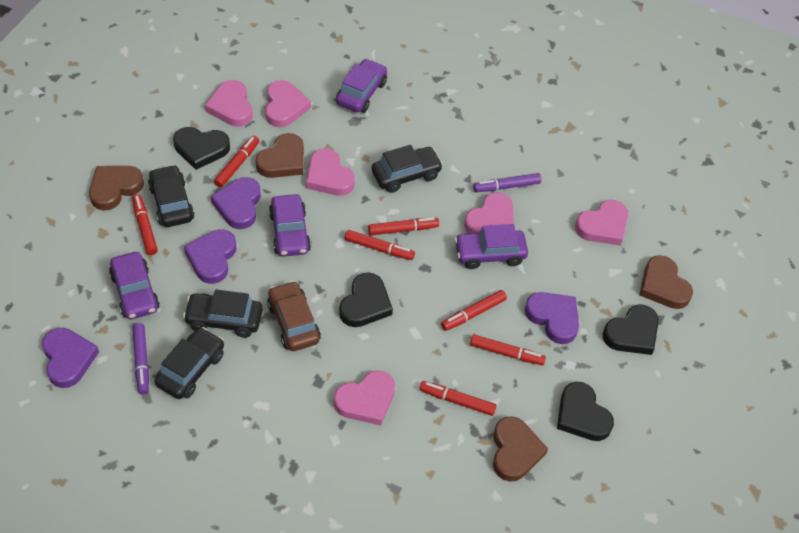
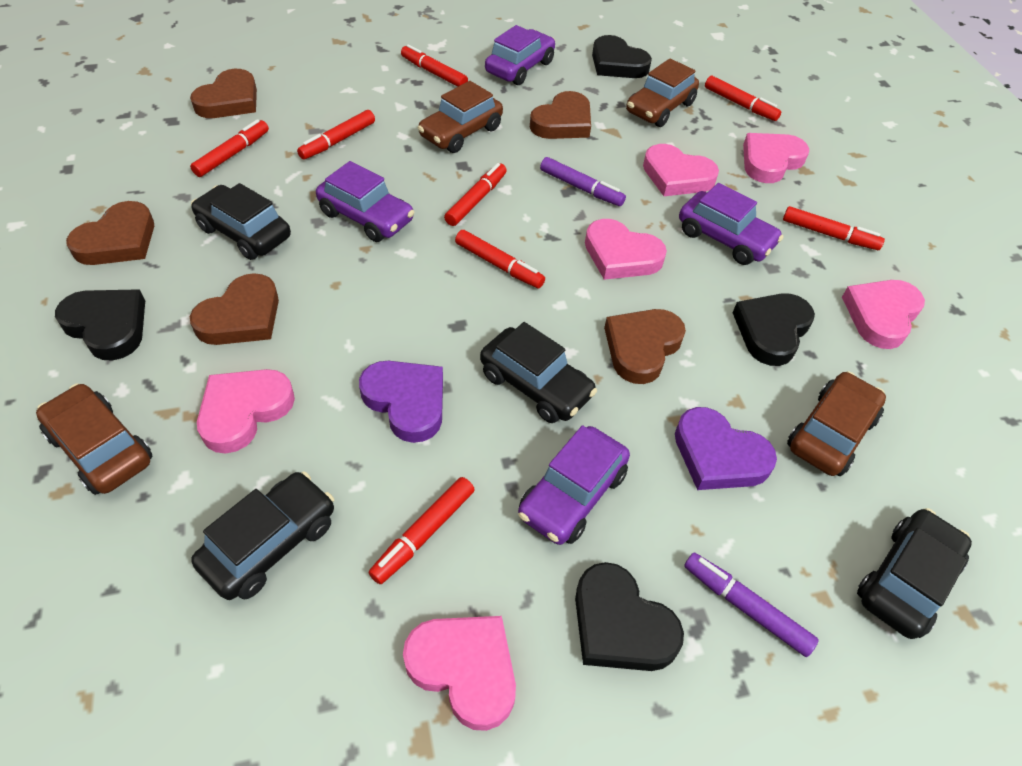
brown car: 1 -> 4
brown heart: 4 -> 5
purple heart: 4 -> 2
red marker: 7 -> 8

